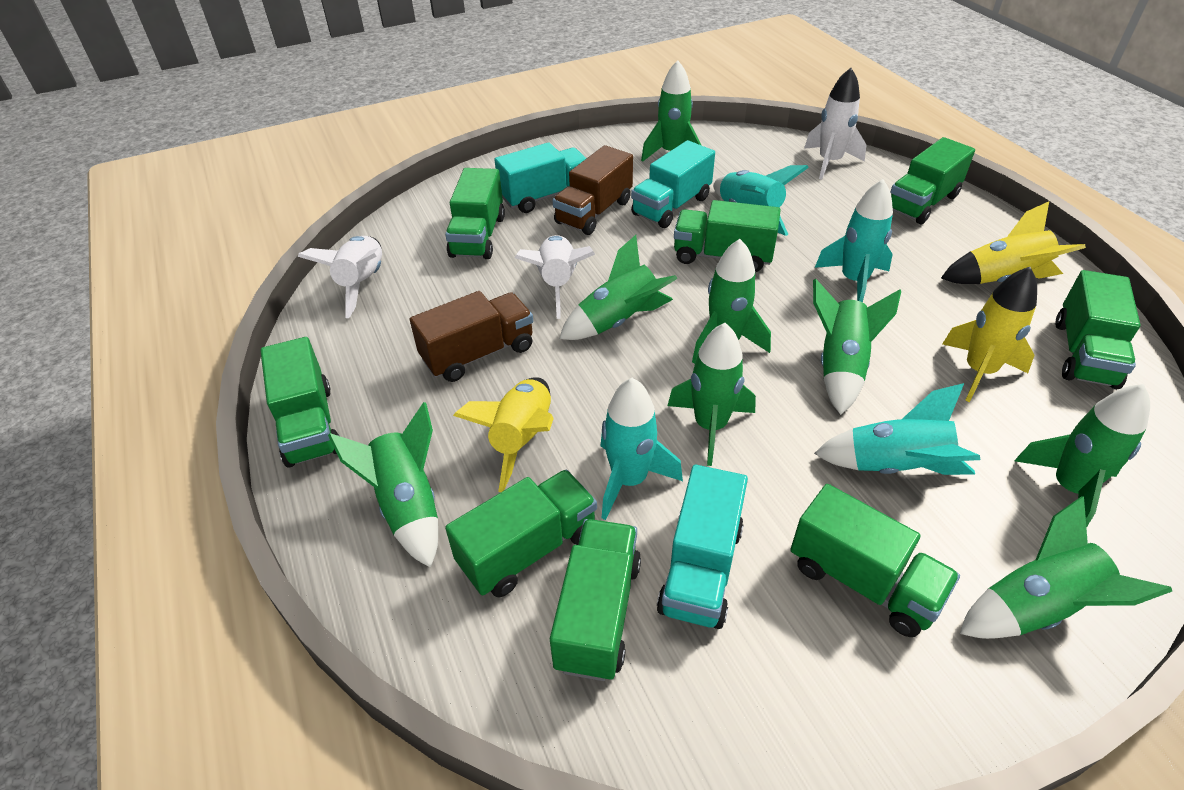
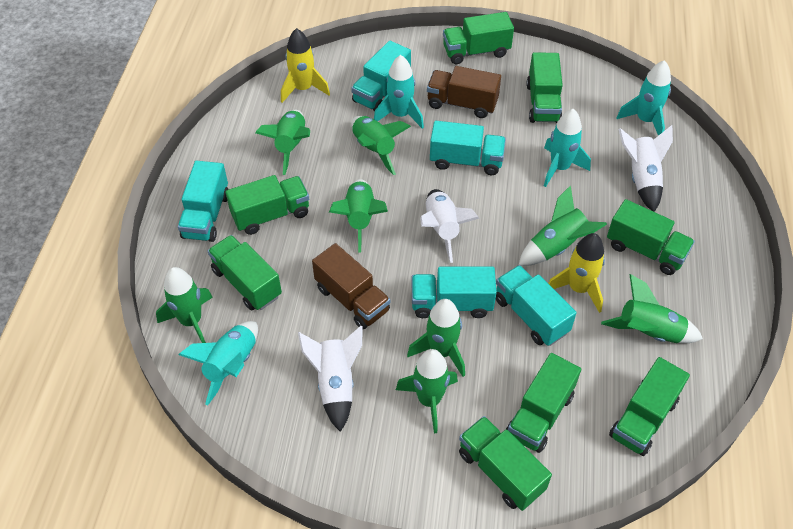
turquoise truck: 3 -> 5
yellow rocket: 3 -> 2

